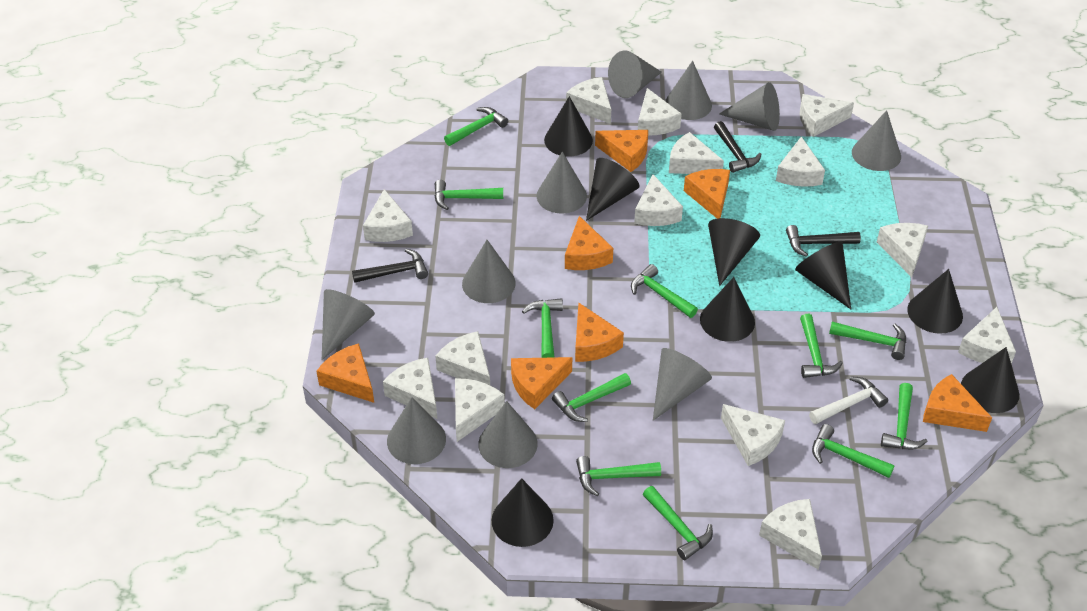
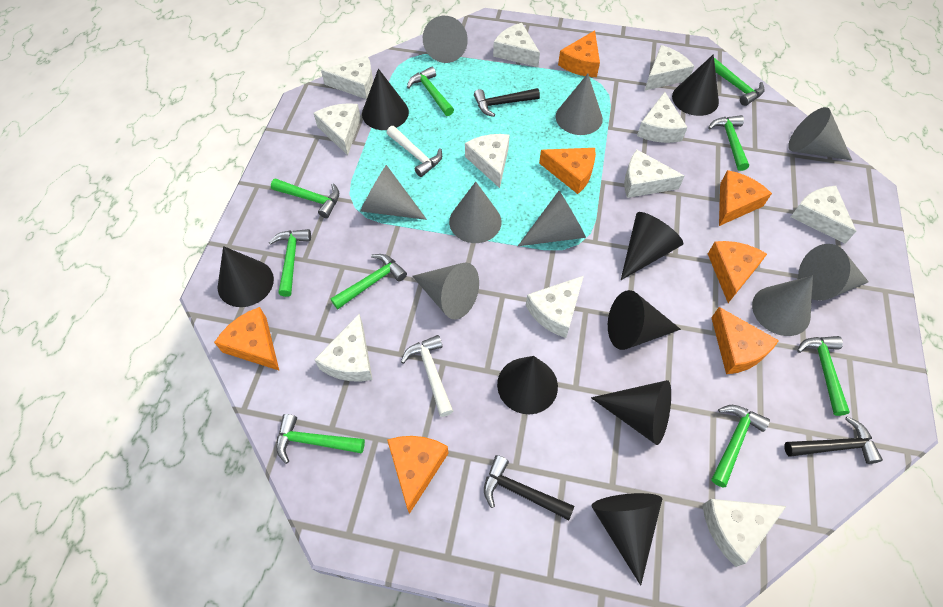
green hammer: 11 -> 9
grey cone: 10 -> 9
white cheese: 14 -> 11
white hammer: 1 -> 2

